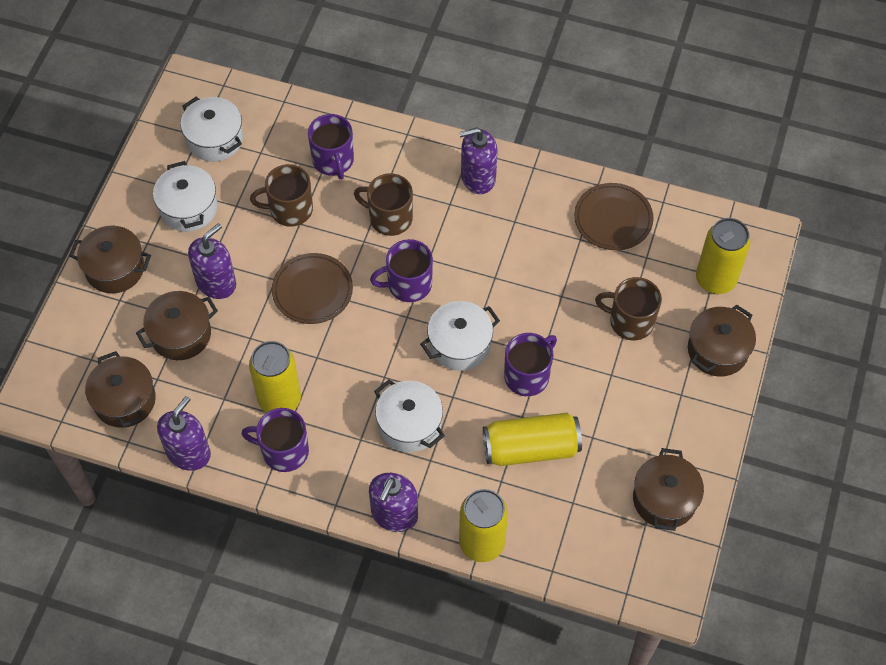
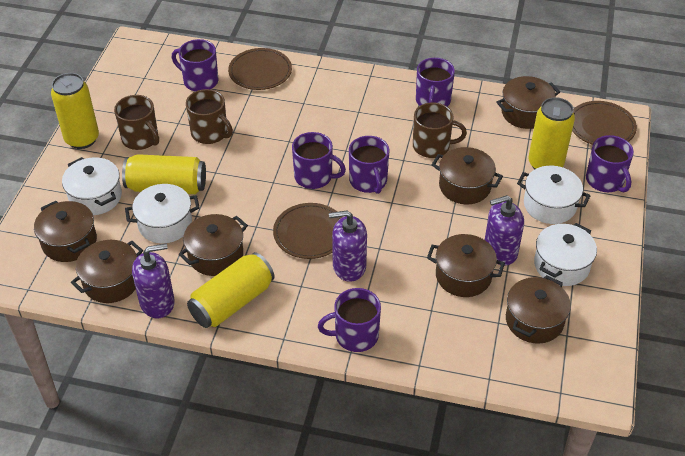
brown plate: 2 -> 3
brown pot: 5 -> 7
purple mug: 4 -> 6
purple soap dispenser: 4 -> 3

